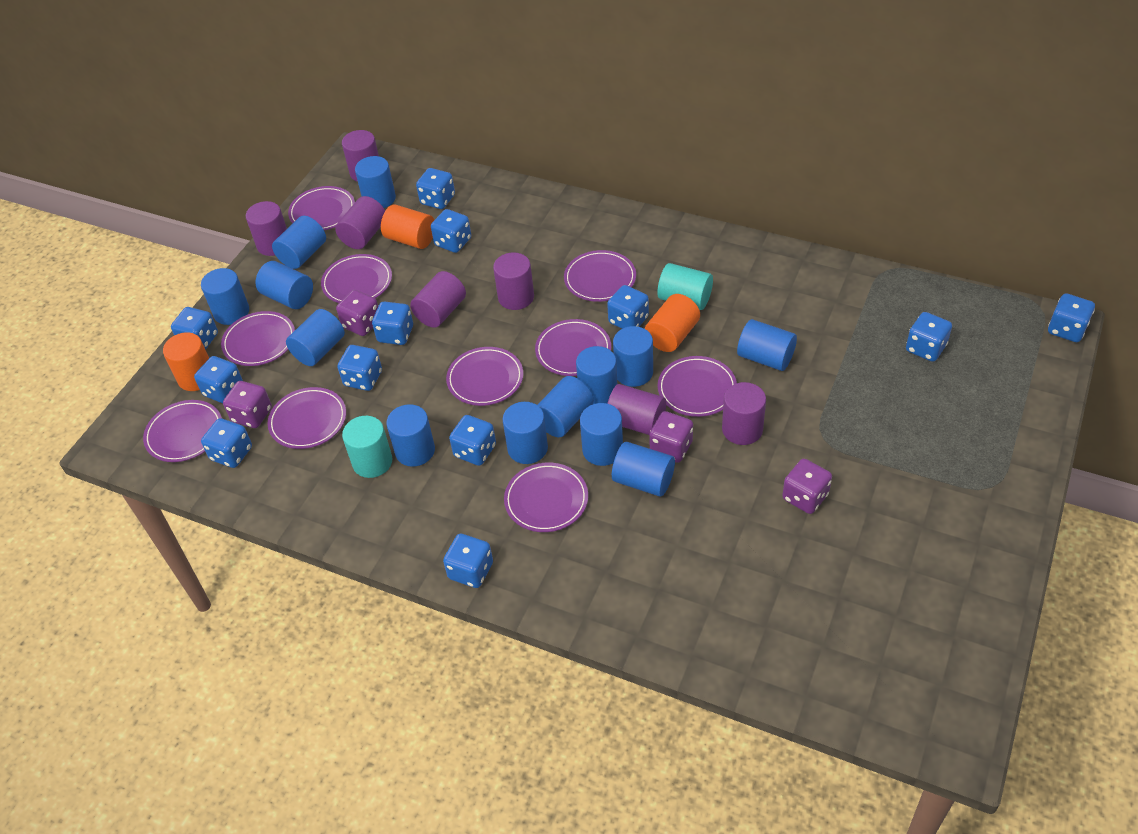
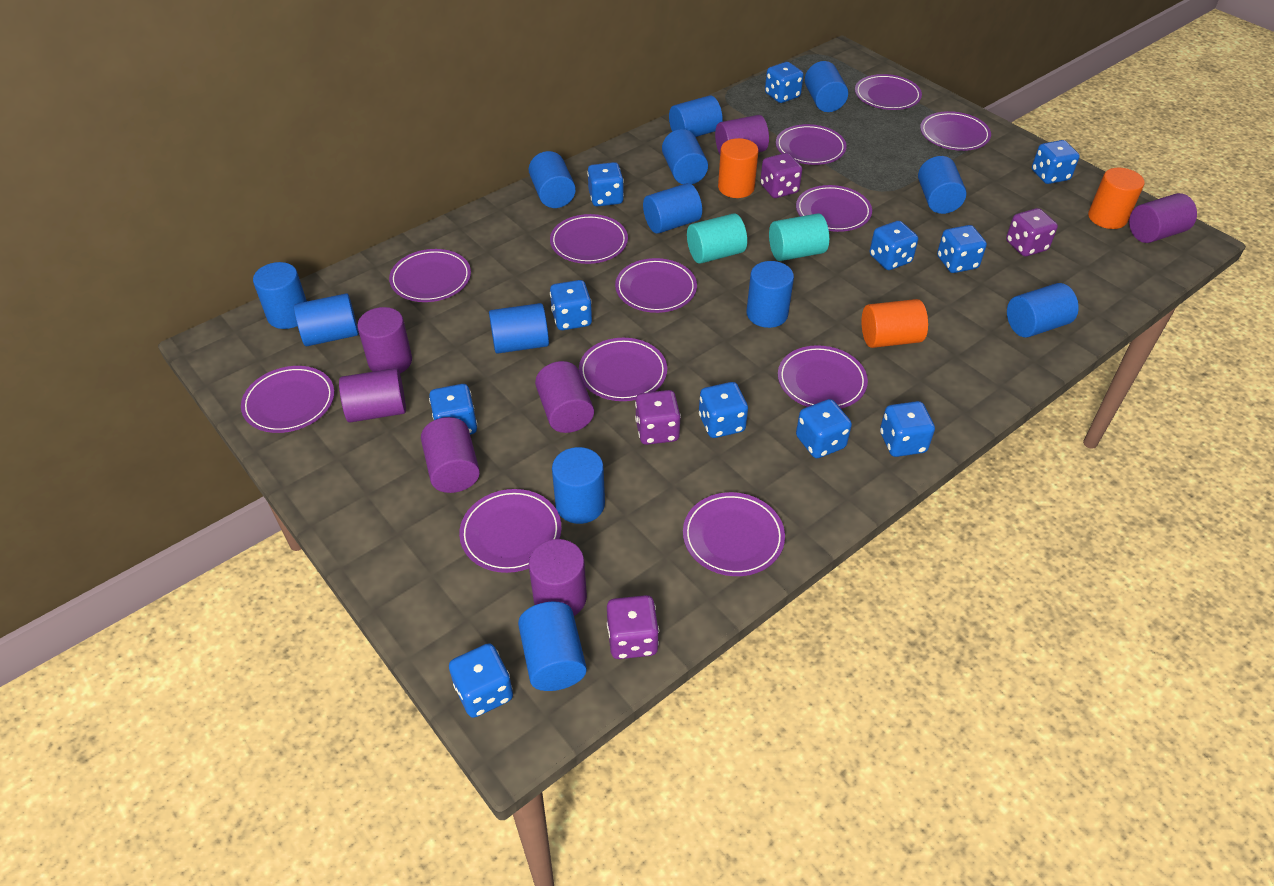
blue dice: 12 -> 11
purple plate: 10 -> 12

